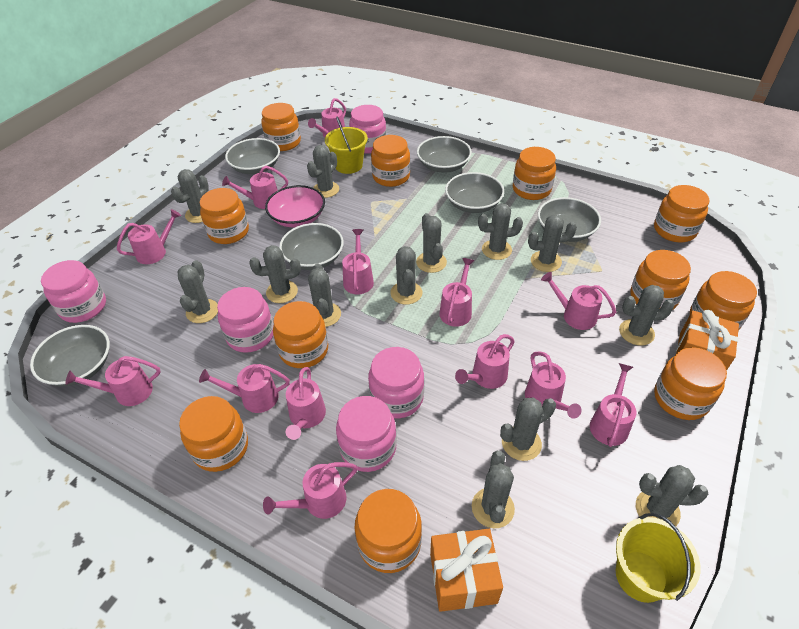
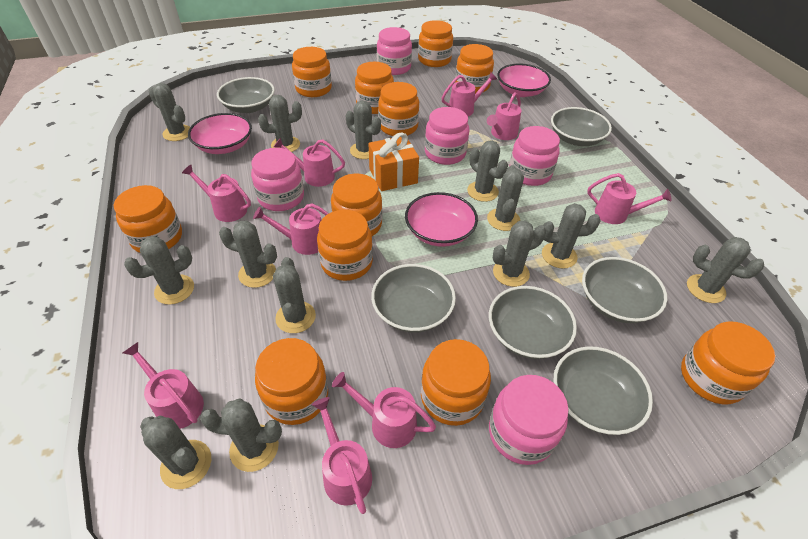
orange gift: 2 -> 1
pink bowl: 1 -> 3
pink watering can: 13 -> 9
yellow bucket: 2 -> 0

